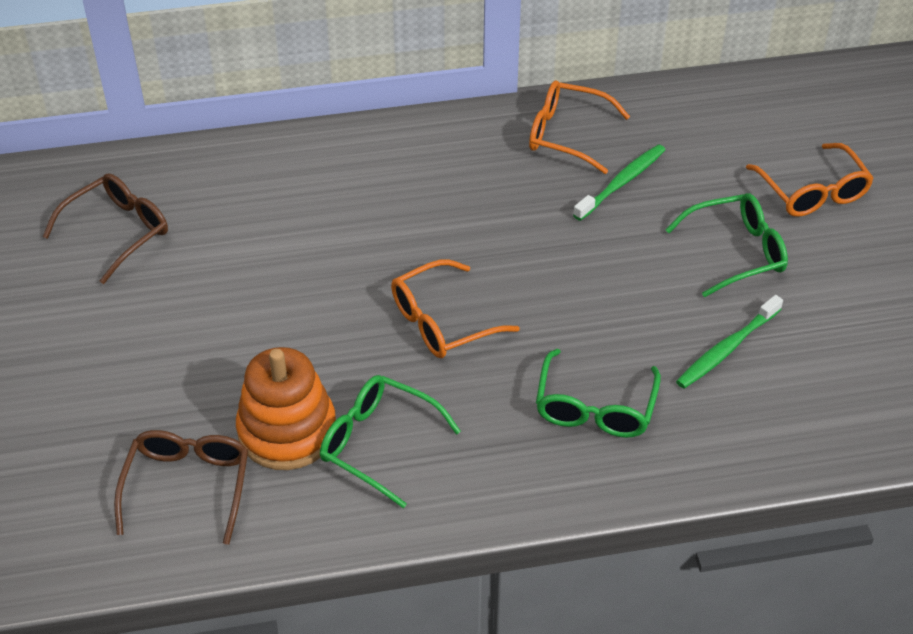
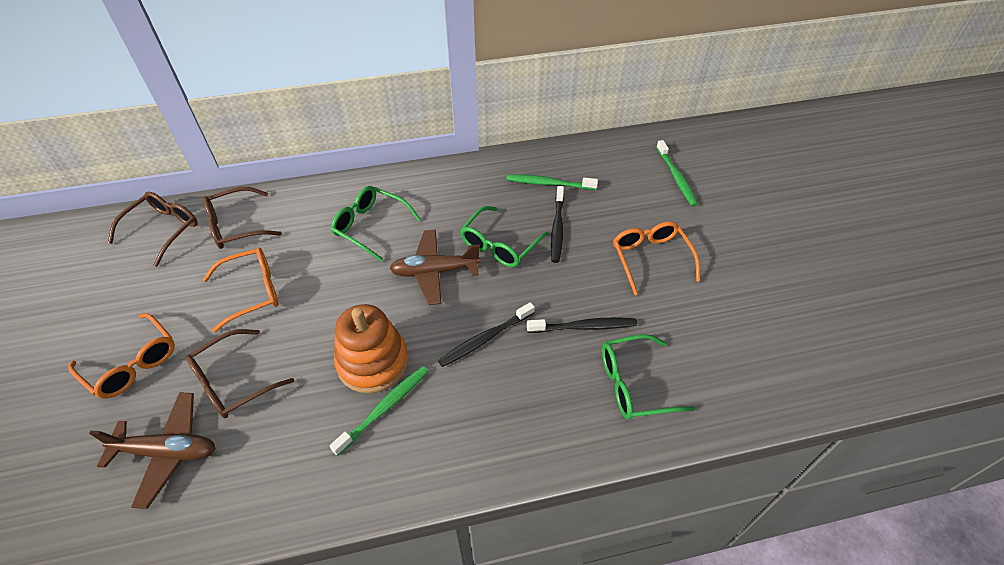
black toothbrush: 0 -> 3
brown glasses: 2 -> 3
brown plane: 0 -> 2
green toothbrush: 2 -> 3

